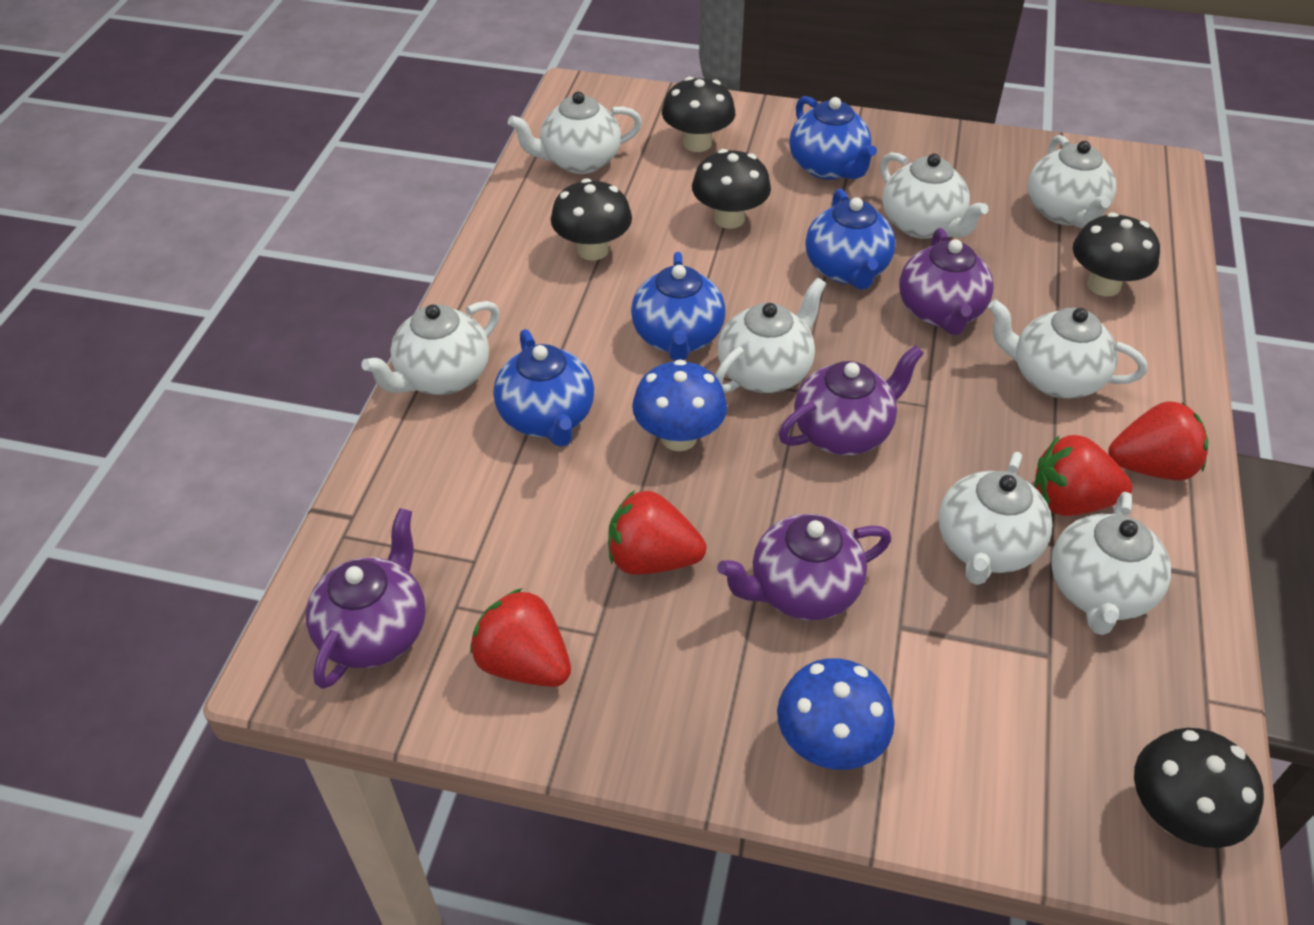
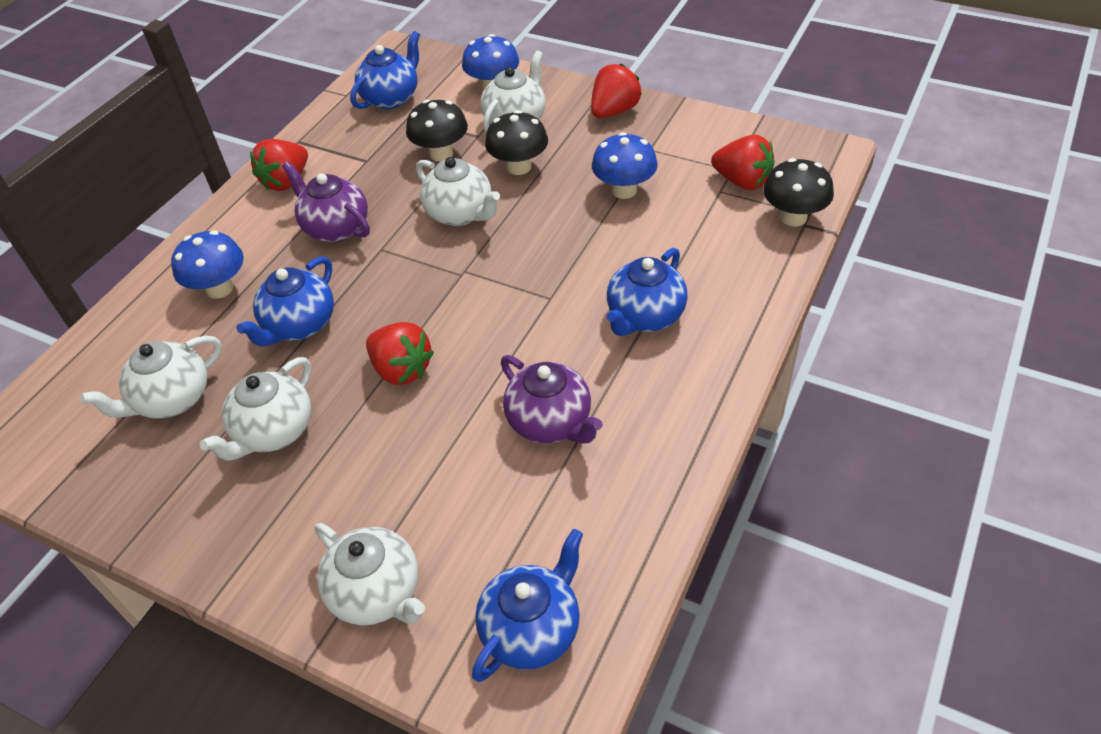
black mushroom: 5 -> 3
blue mushroom: 2 -> 3
purple teapot: 4 -> 2
white teapot: 8 -> 5

